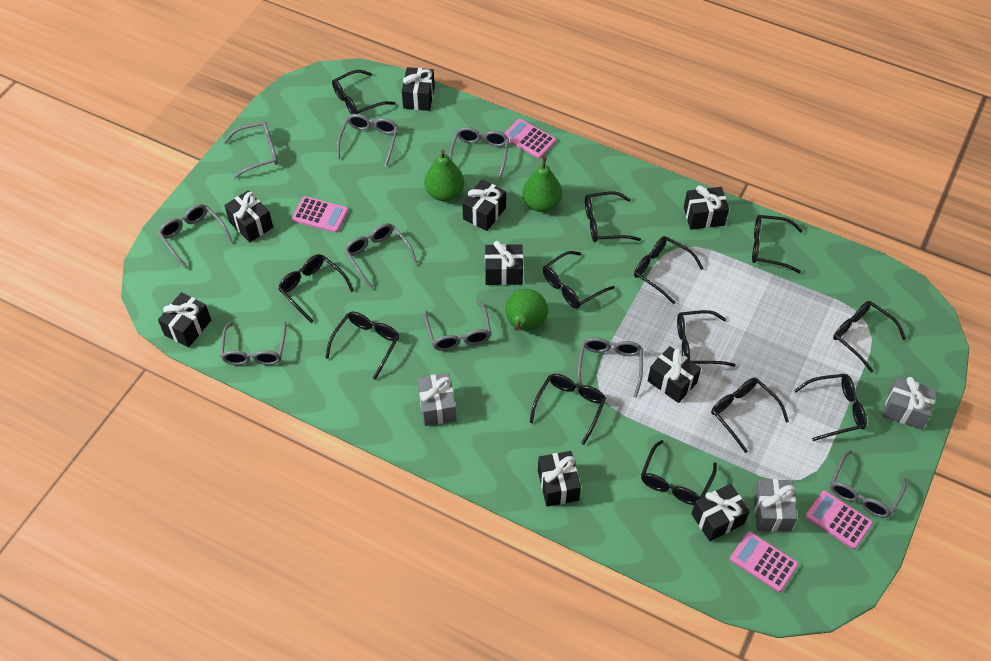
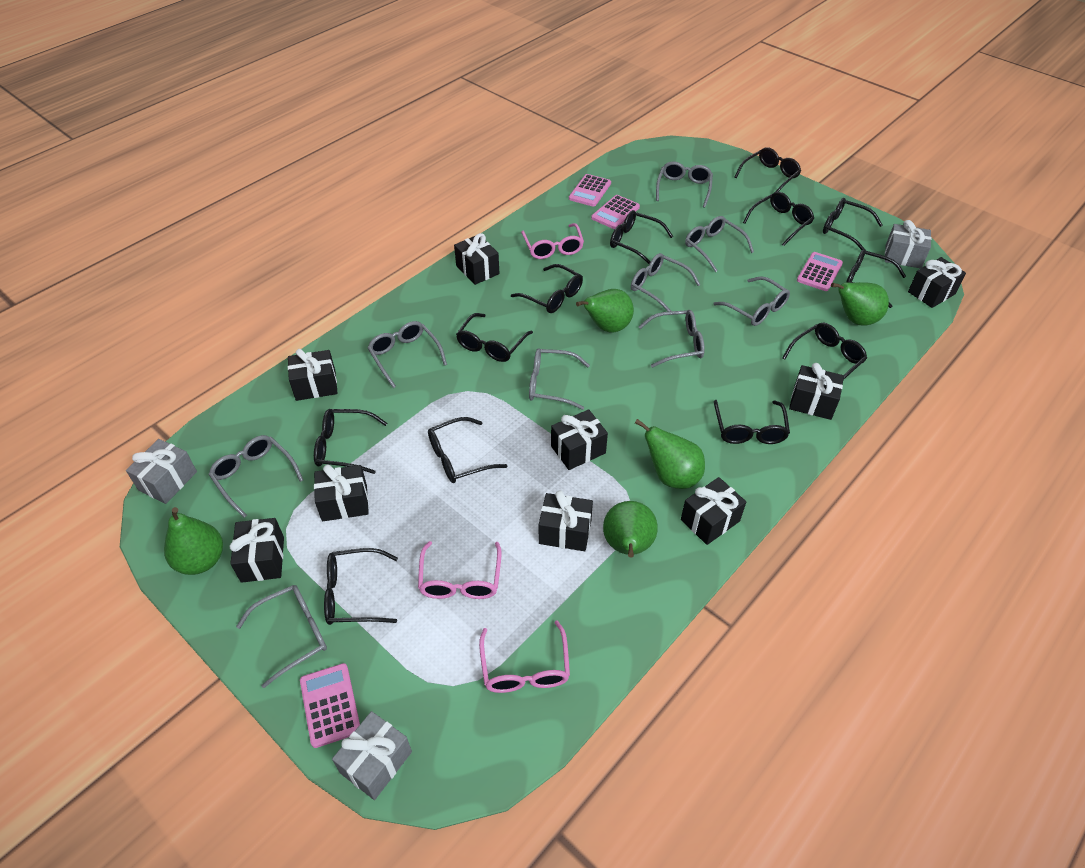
black glasses: 13 -> 12
green pear: 3 -> 5
pink glasses: 0 -> 3

